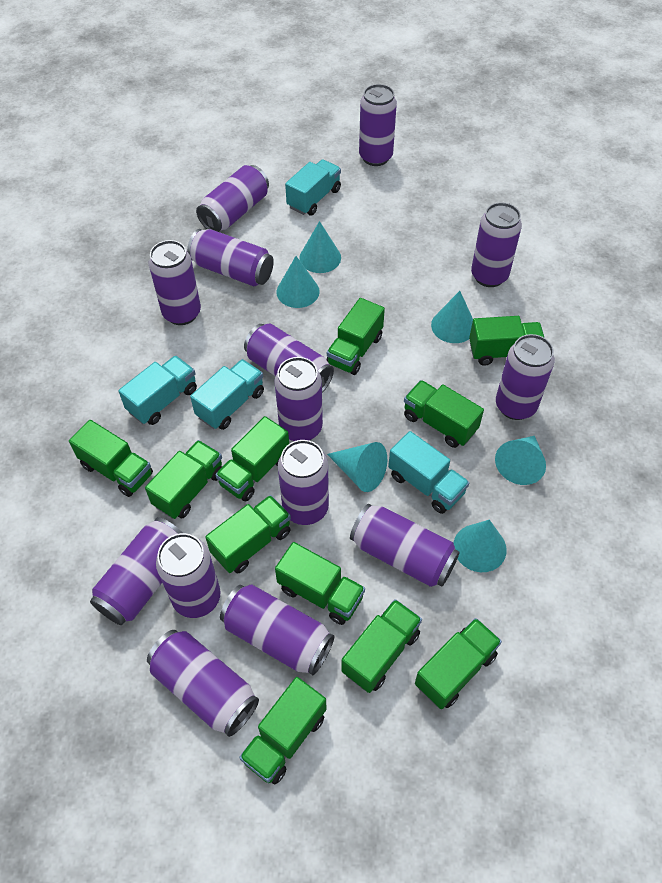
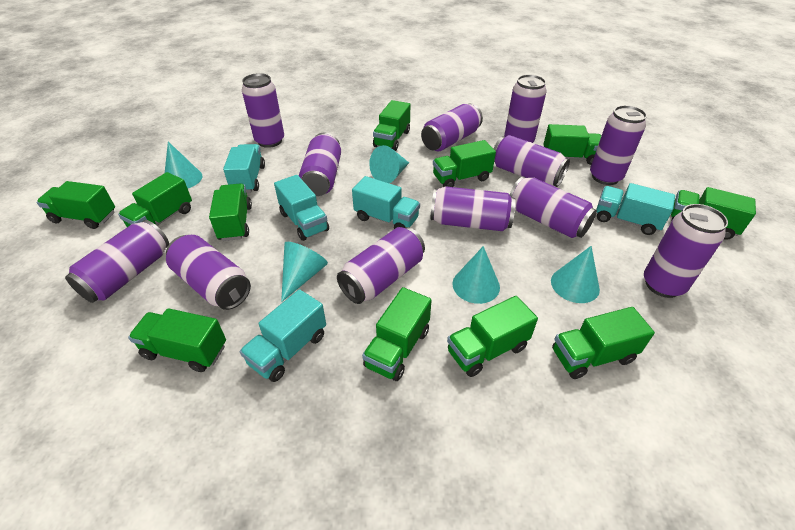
purple can: 14 -> 12
turquoise cone: 6 -> 5
turquoise truck: 4 -> 5

